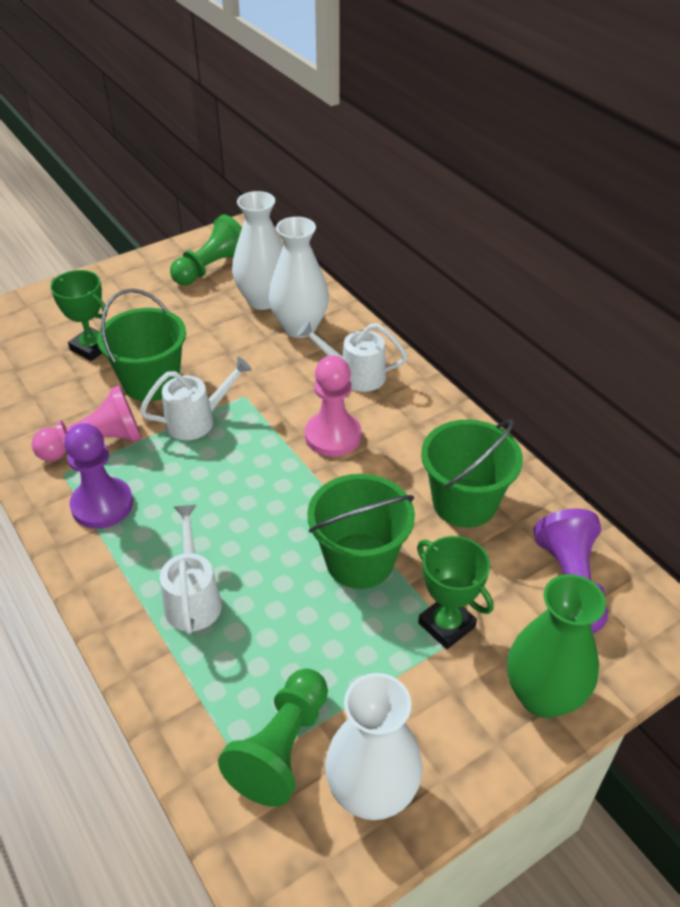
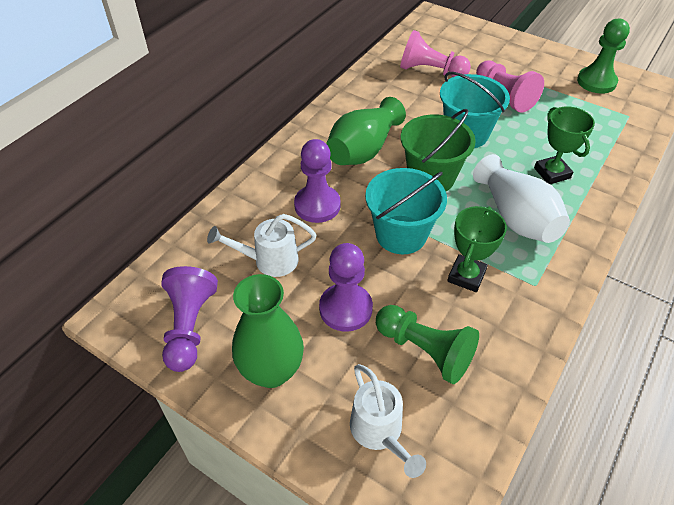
green bucket: 3 -> 1
green vase: 1 -> 2
purple pawn: 2 -> 3
turquoise bucket: 0 -> 2
white vase: 3 -> 1
white watering can: 3 -> 2

